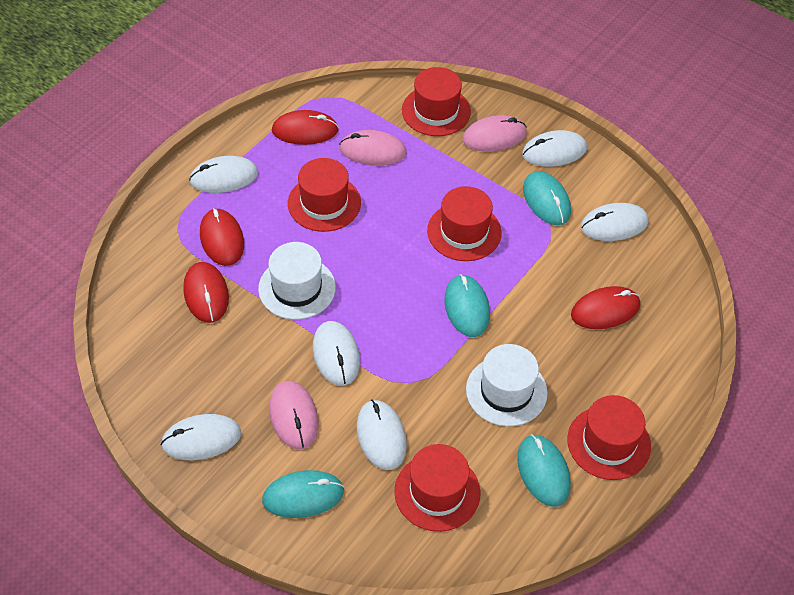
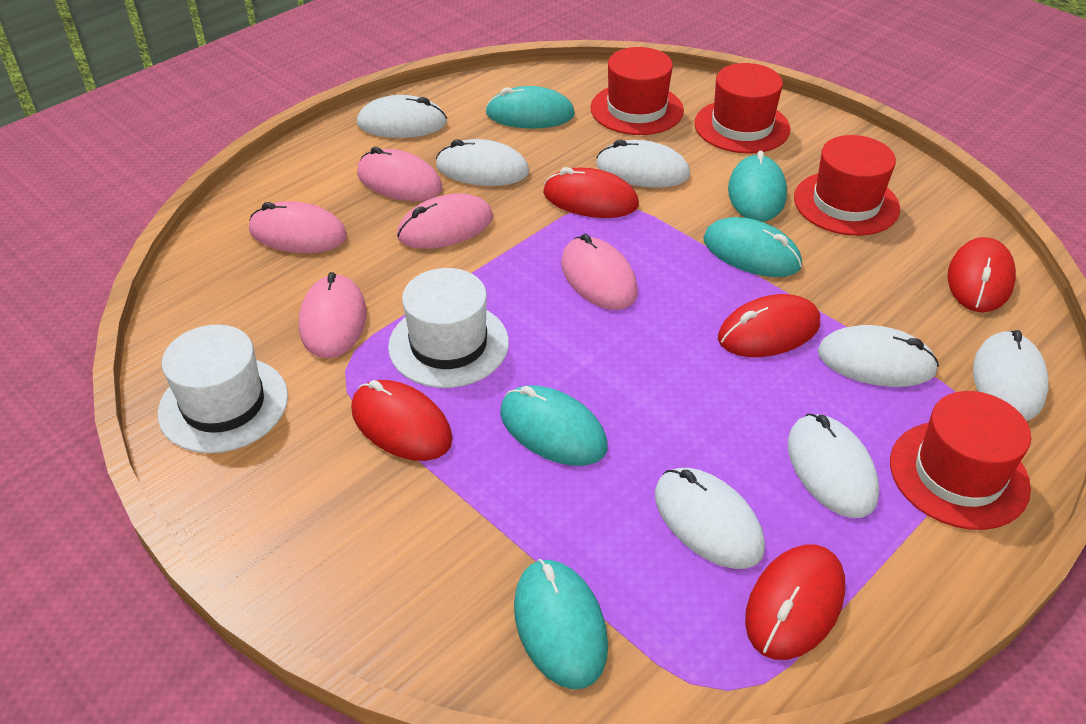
pink mouse: 3 -> 5
red hat: 5 -> 4
red mouse: 4 -> 5
turquoise mouse: 4 -> 5
white mouse: 6 -> 7

